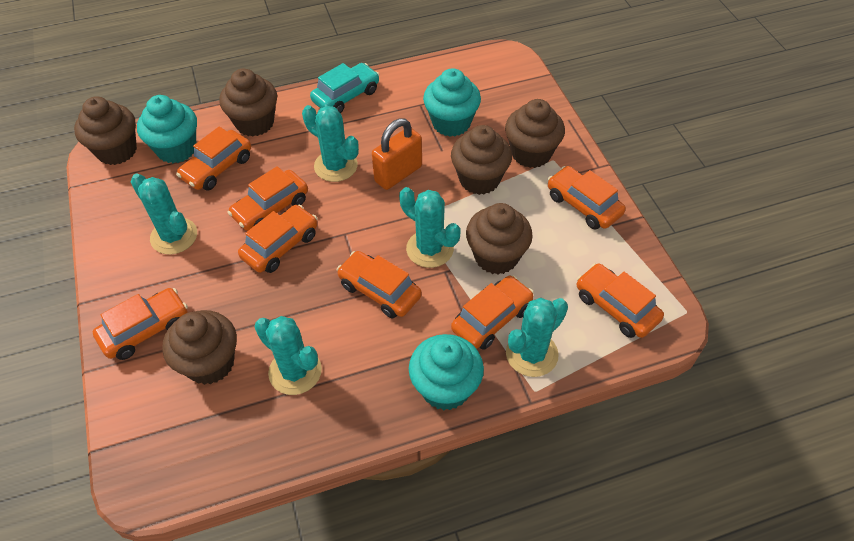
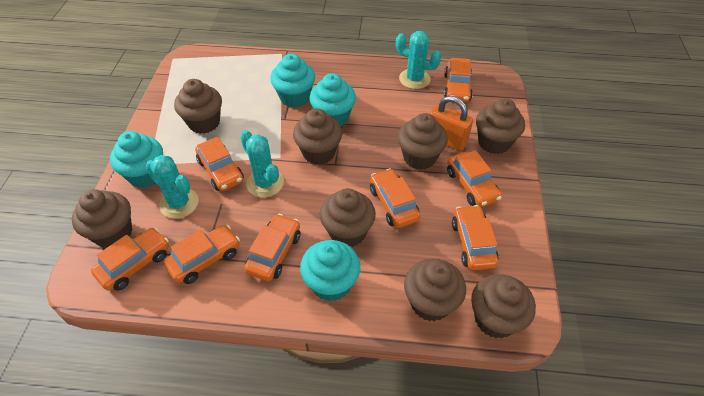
brown cupcake: 6 -> 8
turquoise cactus: 5 -> 3
turquoise car: 1 -> 0
turquoise cupcake: 3 -> 4

